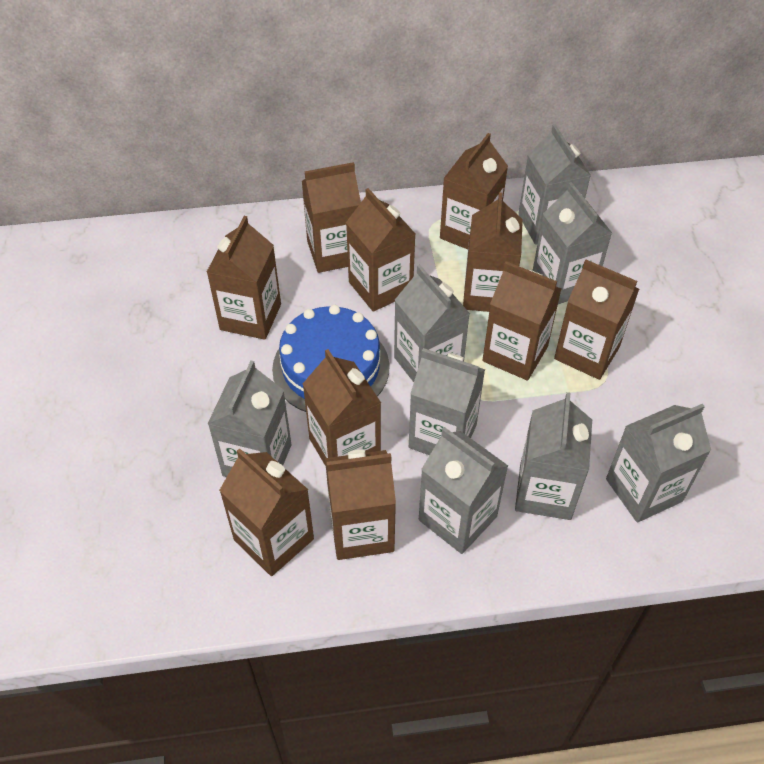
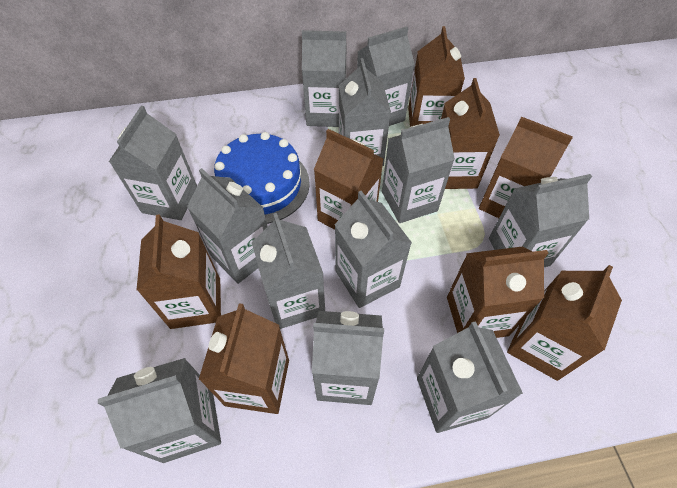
brown carton: 10 -> 8
grey carton: 8 -> 12

